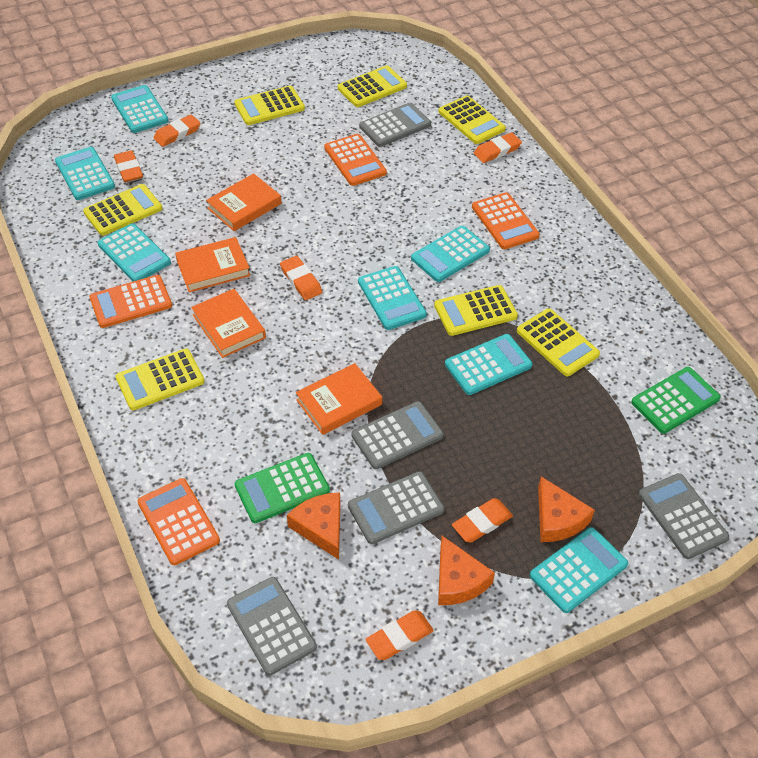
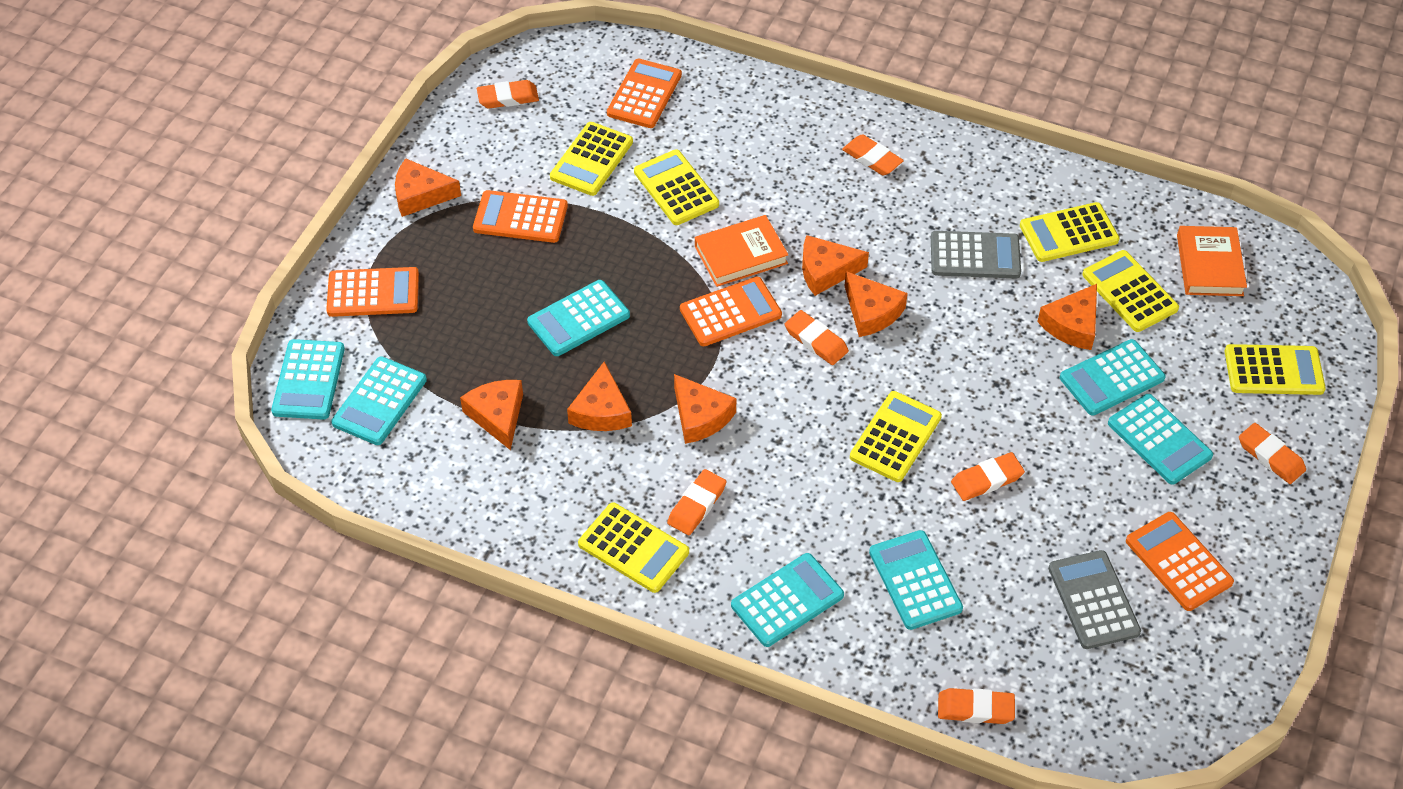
green calculator: 2 -> 0
grey calculator: 5 -> 2
orange book: 4 -> 2
orange calculator: 4 -> 5
orange cheese: 3 -> 7
orange eraser: 6 -> 7

